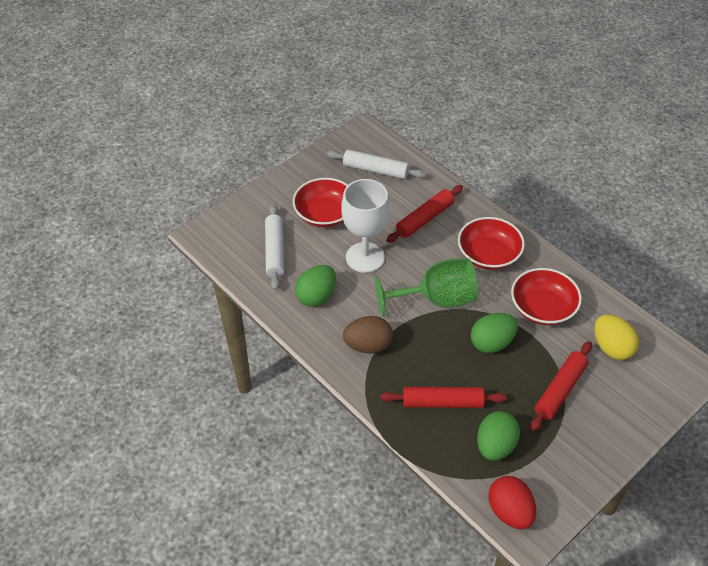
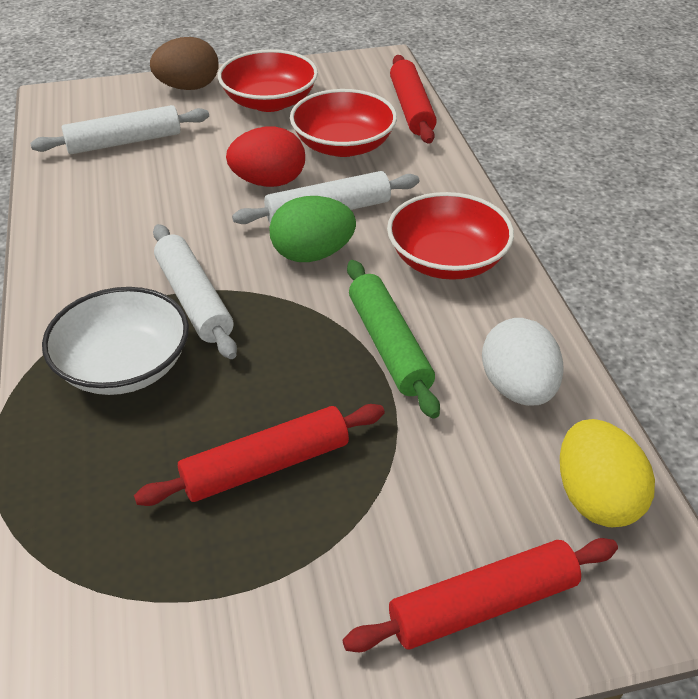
green egg: 3 -> 1
green goblet: 1 -> 0
green rolling pin: 0 -> 1
white bowl: 0 -> 1
white egg: 0 -> 1
white goblet: 1 -> 0
white rolling pin: 2 -> 3

